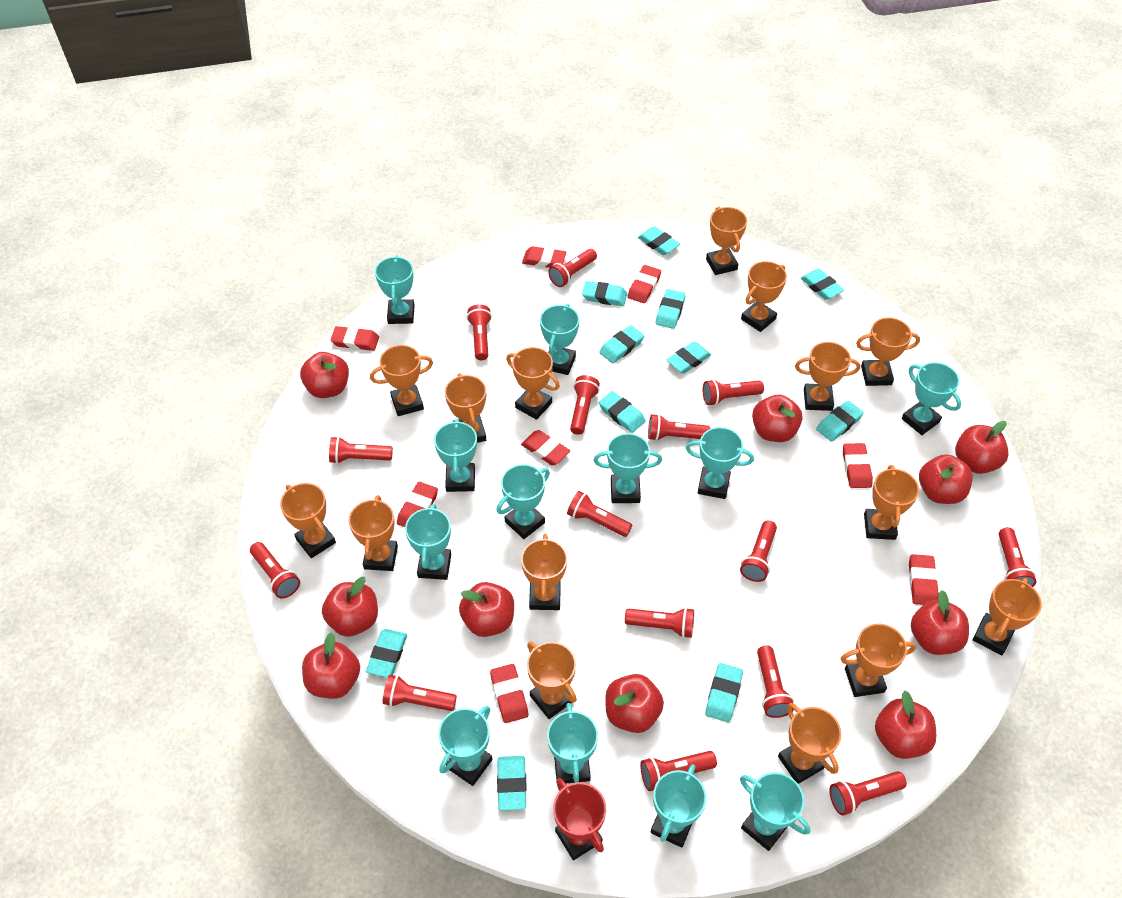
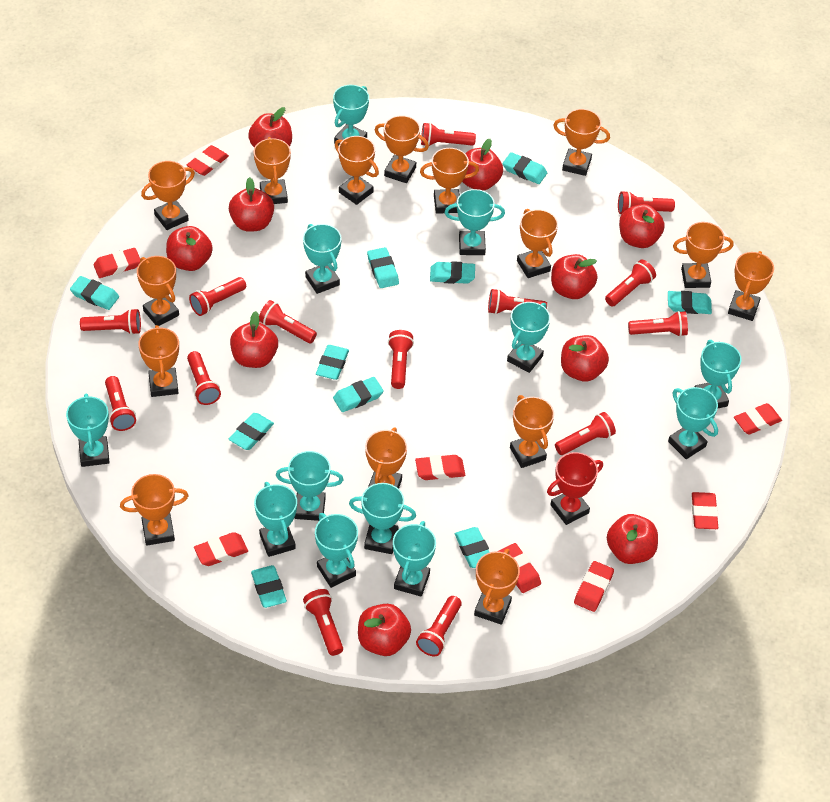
red flashlight: 15 -> 14
turquoise eraser: 11 -> 10

